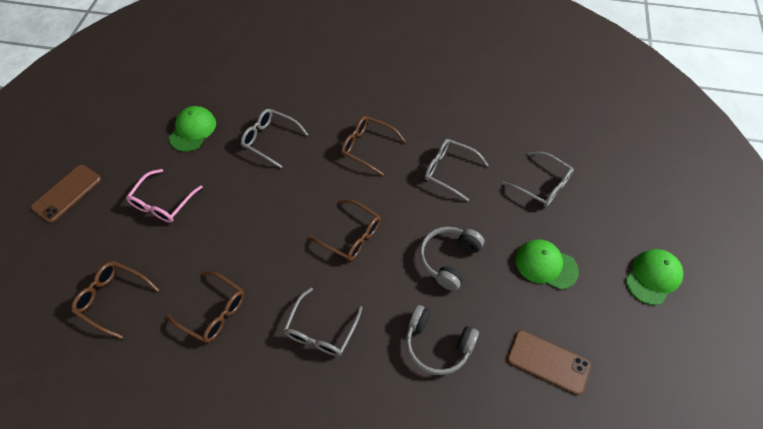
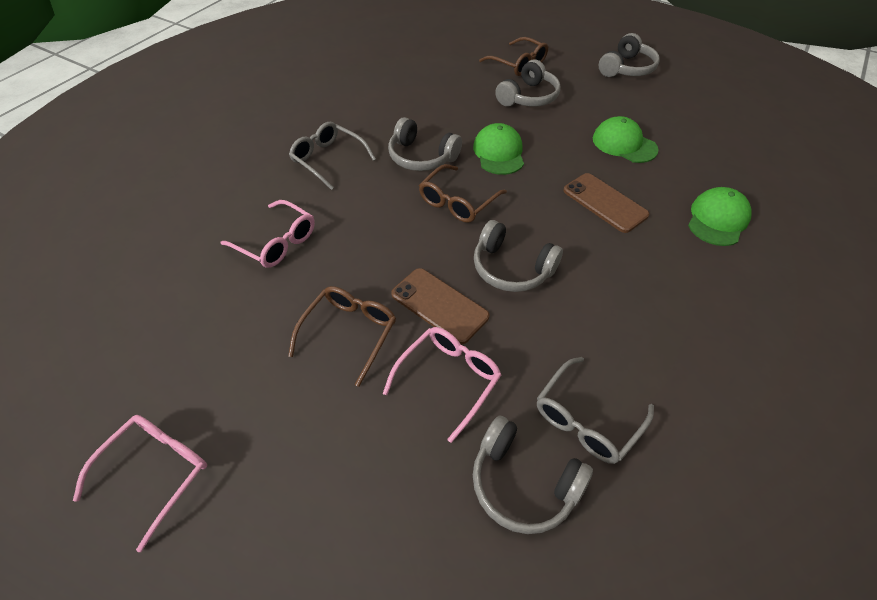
brown glasses: 4 -> 3
grey glasses: 4 -> 2
grey headphones: 2 -> 5
pink glasses: 1 -> 3

